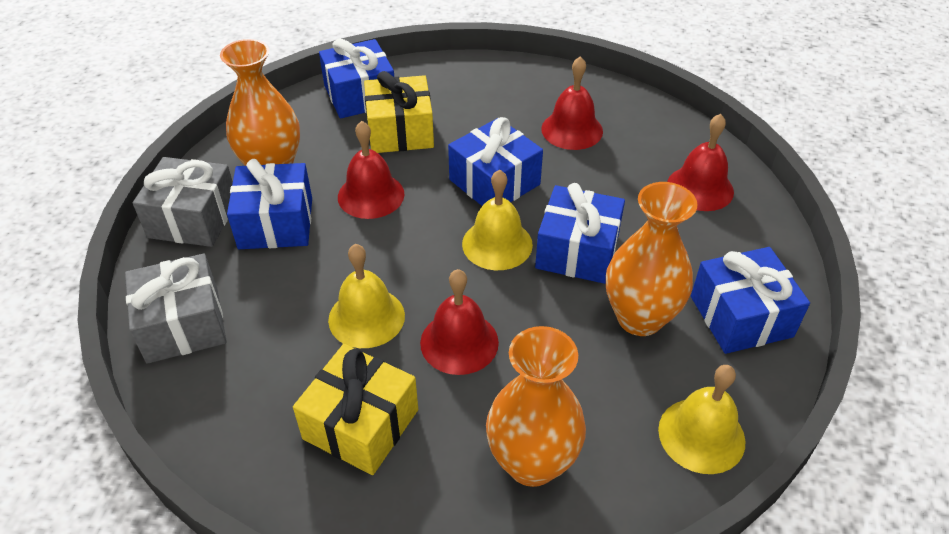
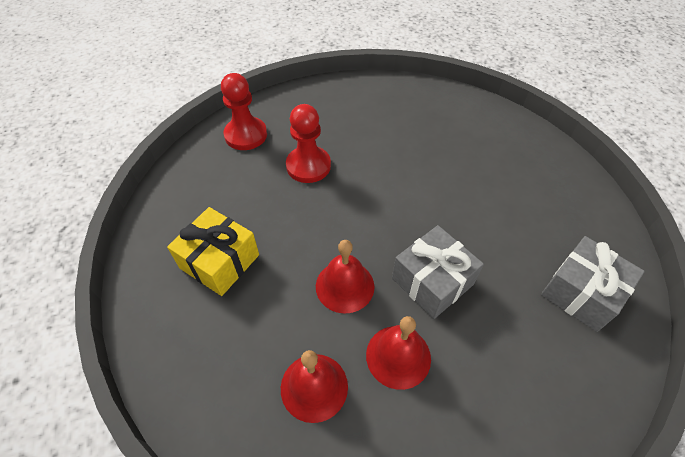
blue gift: 5 -> 0
orange vase: 3 -> 0
red bell: 4 -> 3
red pawn: 0 -> 2
yellow bell: 3 -> 0
yellow gift: 2 -> 1

